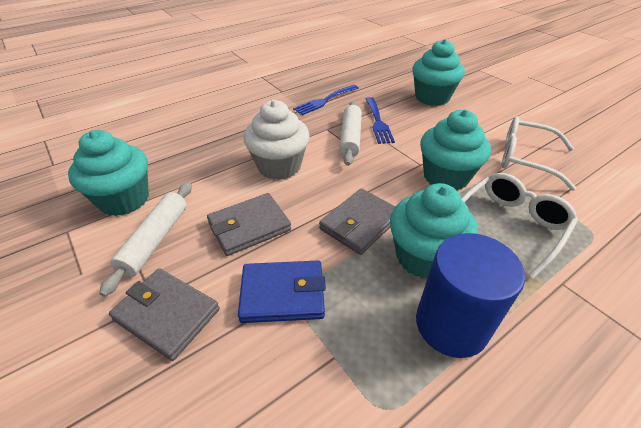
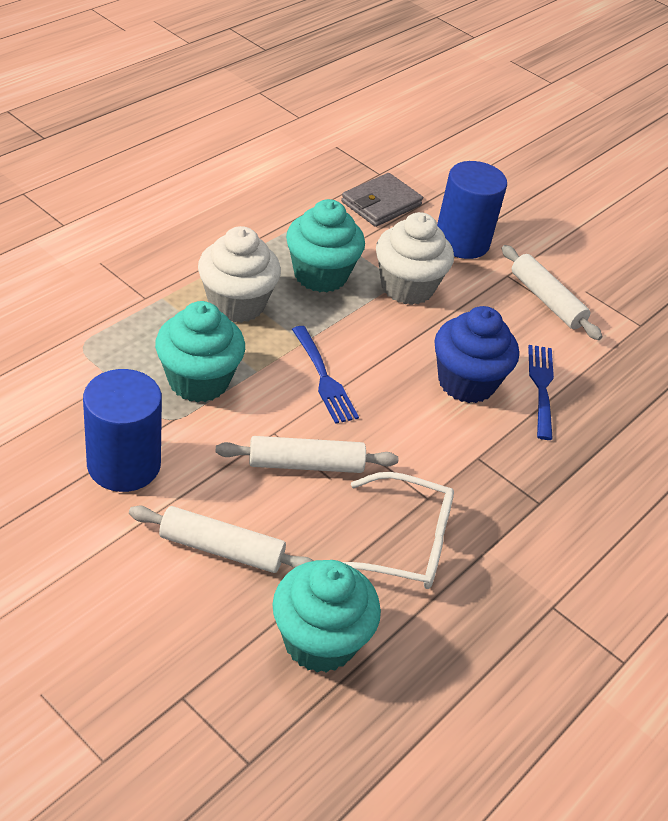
blue cupcake: 0 -> 1
blue cylinder: 1 -> 2
blue wallet: 1 -> 0
grey wallet: 3 -> 1
turquoise cupcake: 4 -> 3
white cupcake: 1 -> 2
white glasses: 2 -> 1
white rolling pin: 2 -> 3

